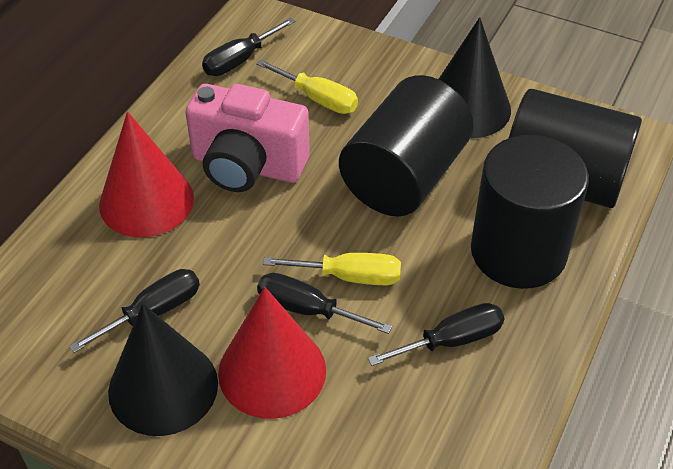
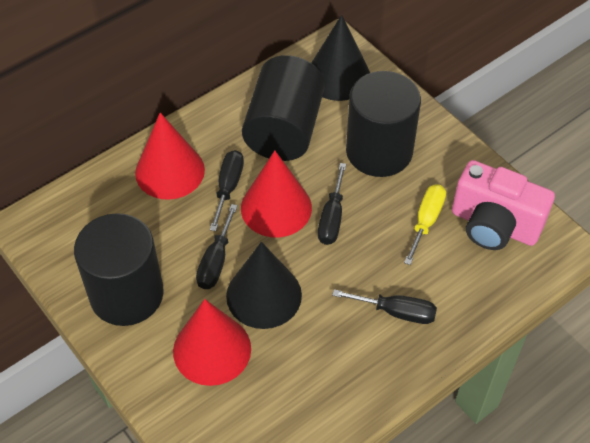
red cone: 2 -> 3
yellow screwdriver: 2 -> 1

